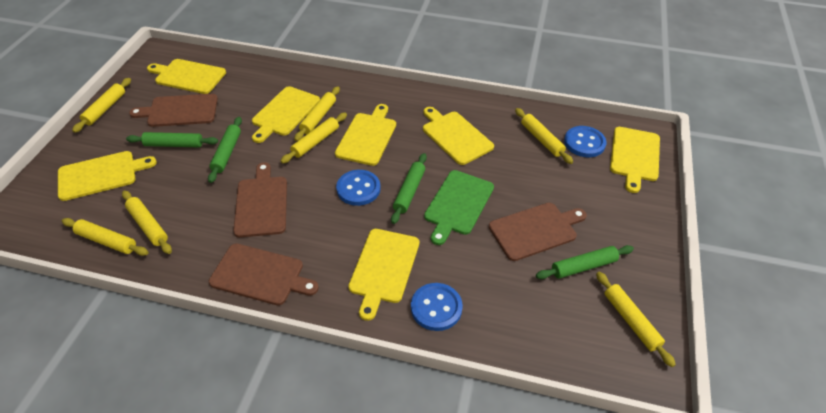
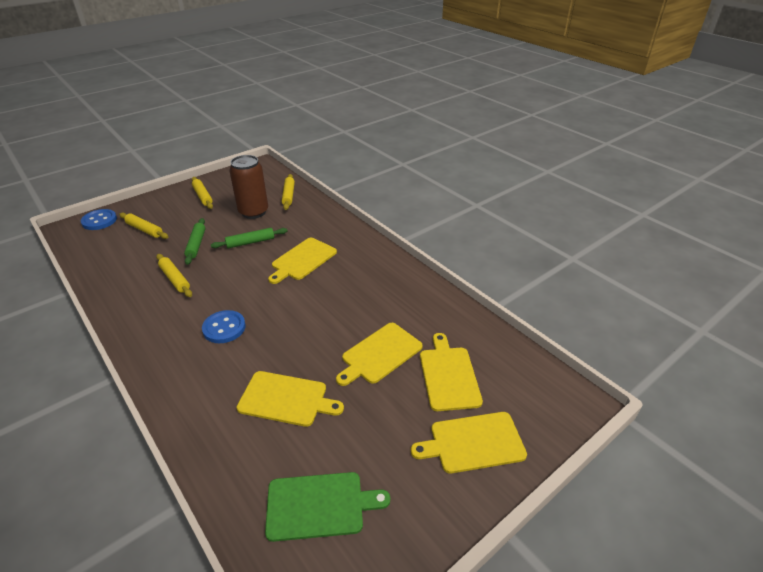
blue button: 3 -> 2
brown can: 0 -> 1
brown cutting board: 4 -> 0
green rolling pin: 4 -> 2
yellow cutting board: 7 -> 5
yellow rolling pin: 7 -> 4

